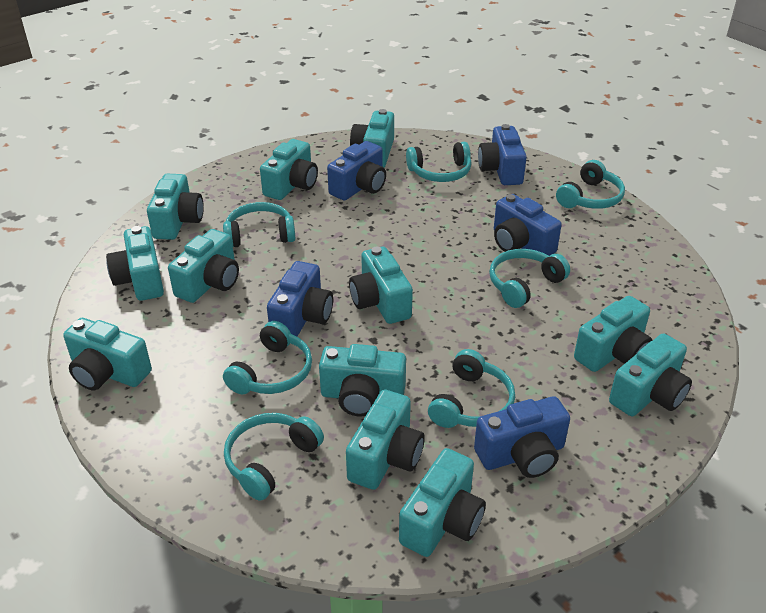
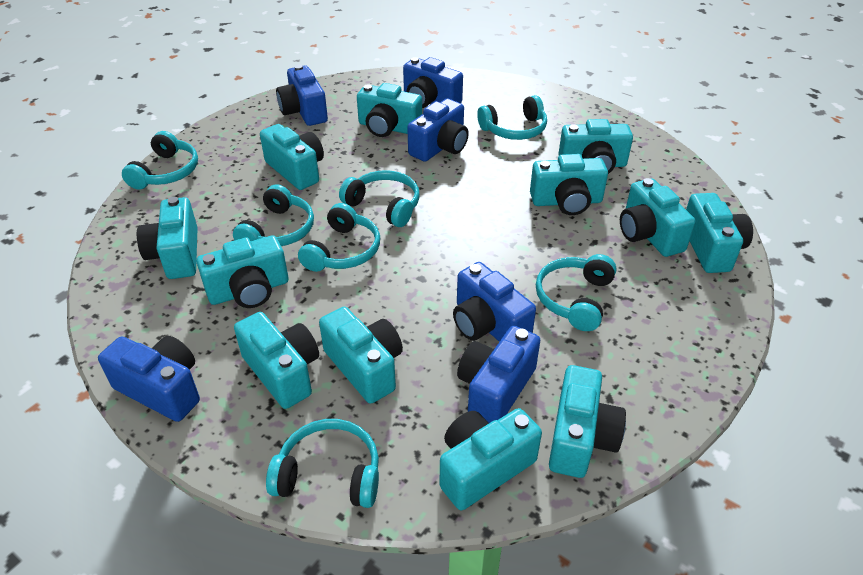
blue camera: 5 -> 6

